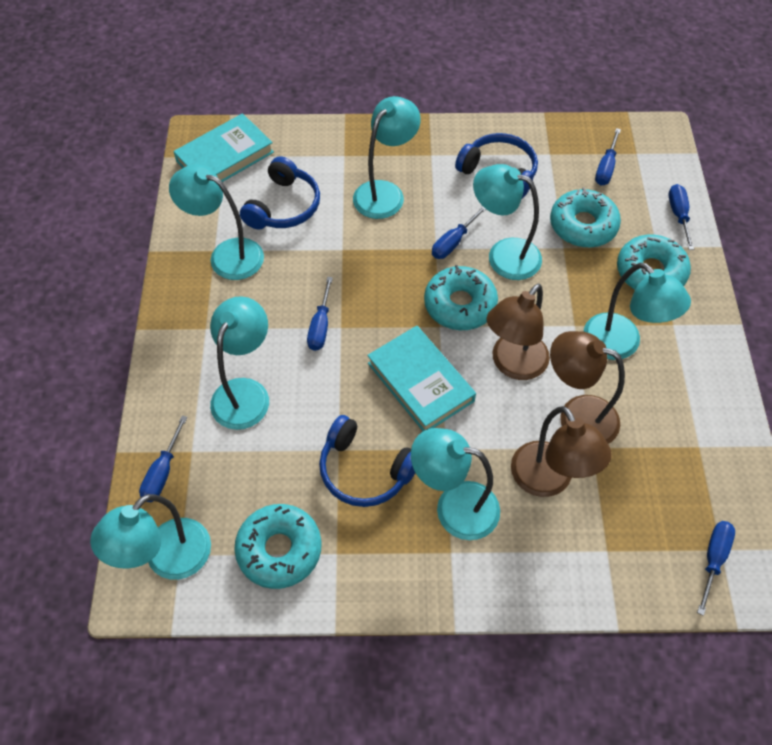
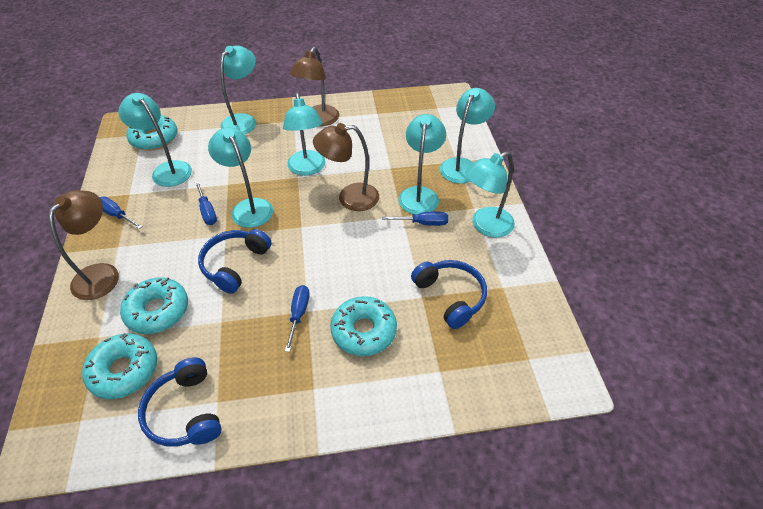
blue screwdriver: 6 -> 4
turquoise book: 2 -> 0

